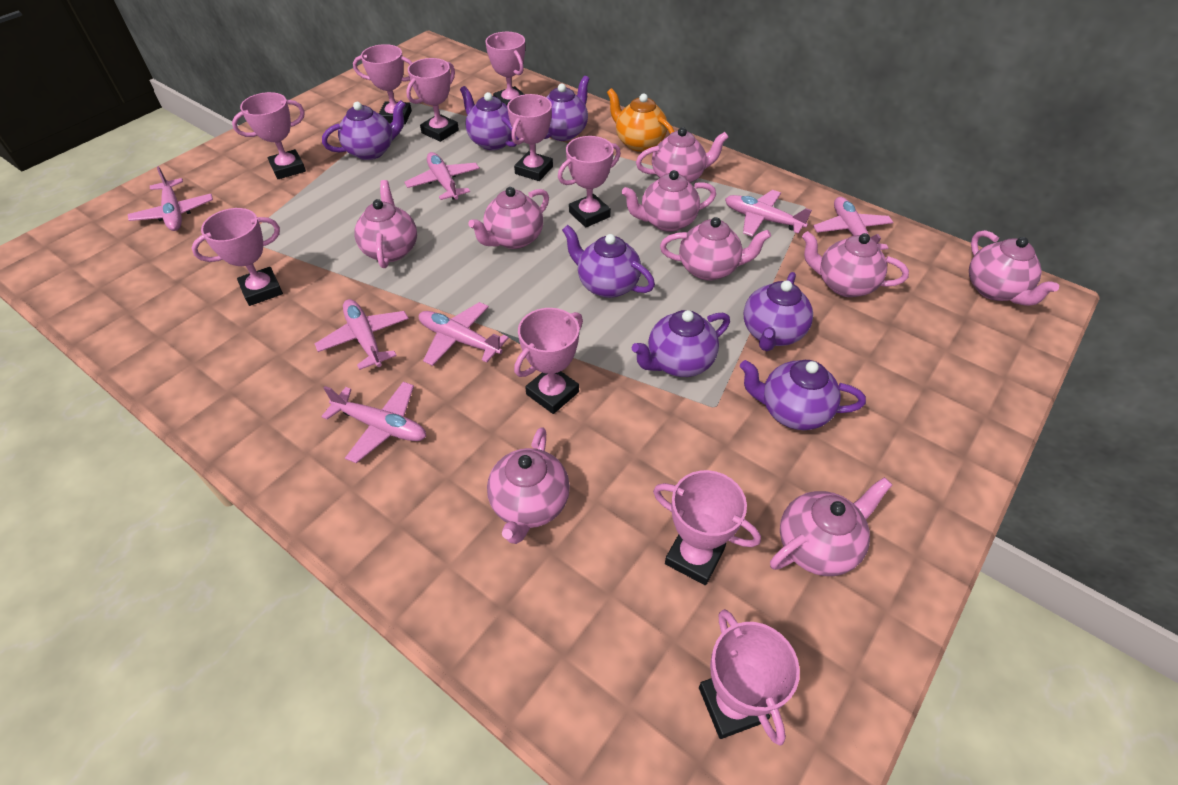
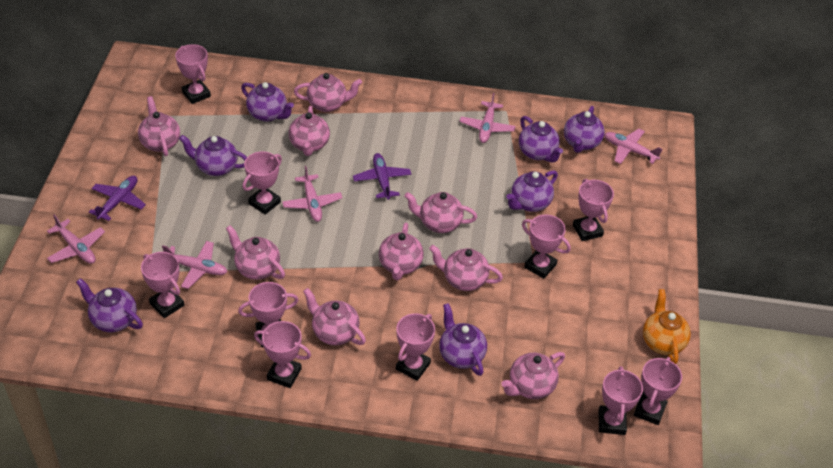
pink plane: 7 -> 5
purple plane: 0 -> 2

